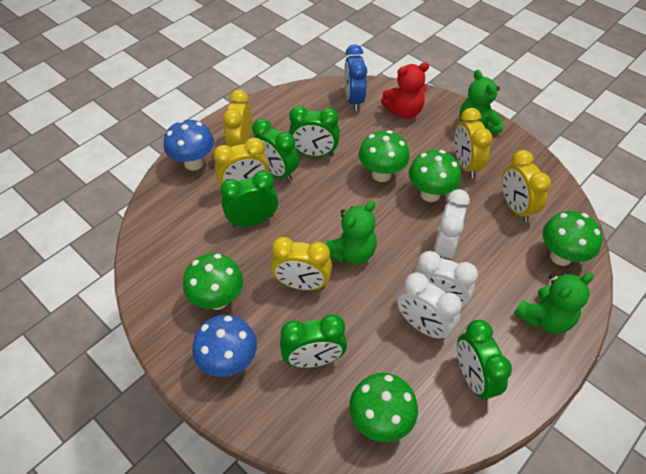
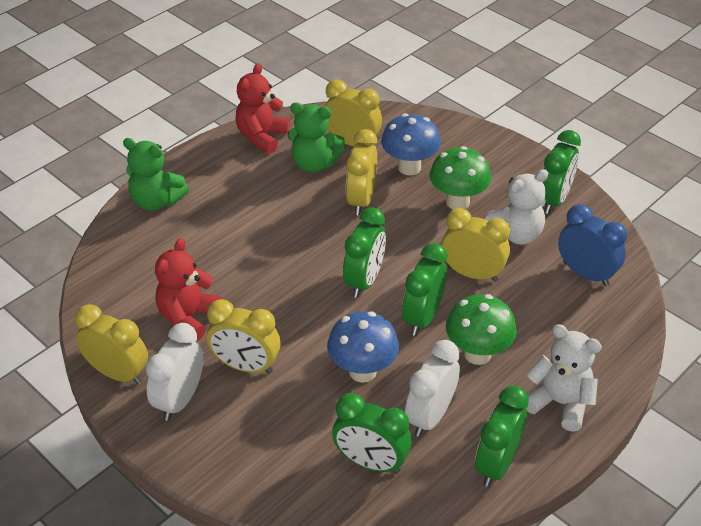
green mushroom: 5 -> 2
green teddy bear: 3 -> 2
red teddy bear: 1 -> 2
white clock: 3 -> 2
white teddy bear: 0 -> 2

